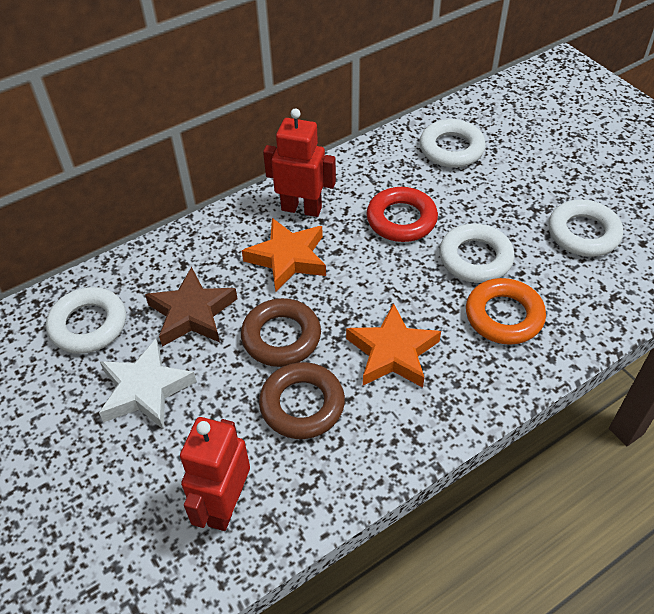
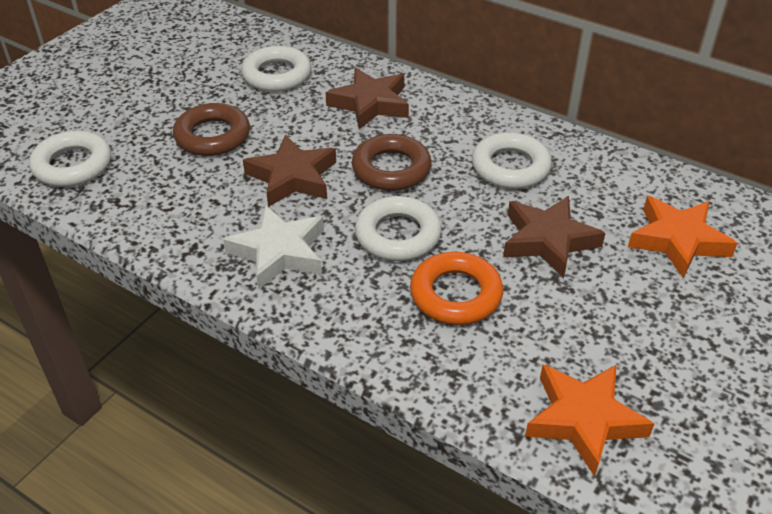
brown star: 1 -> 3
red ring: 1 -> 0
red robot: 2 -> 0

